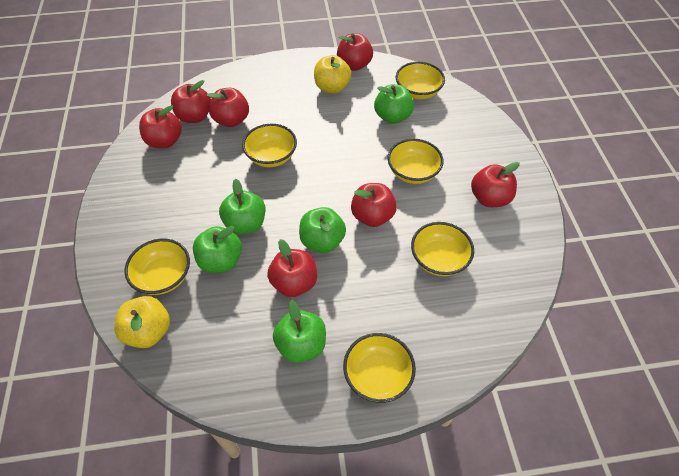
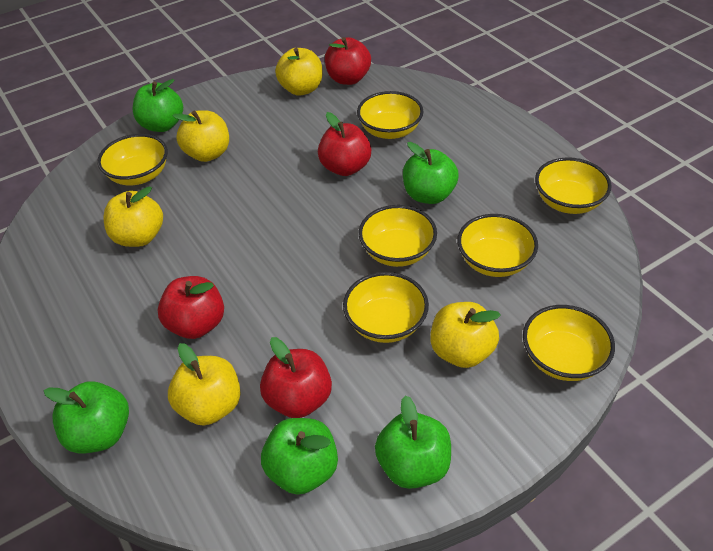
red apple: 7 -> 4
yellow apple: 2 -> 5
yellow bowl: 6 -> 7

